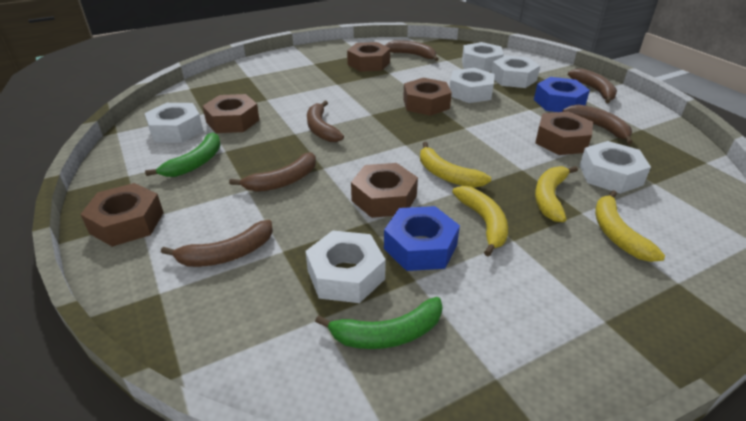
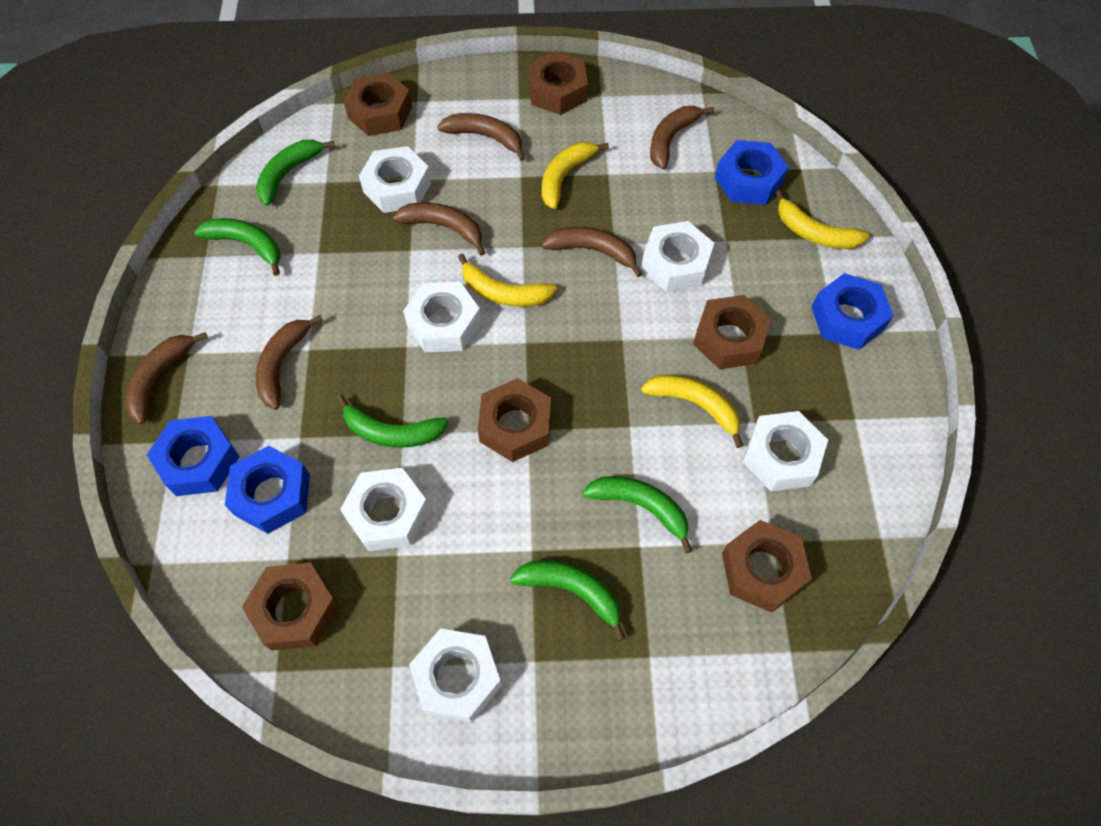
blue nut: 2 -> 4
green banana: 2 -> 5

